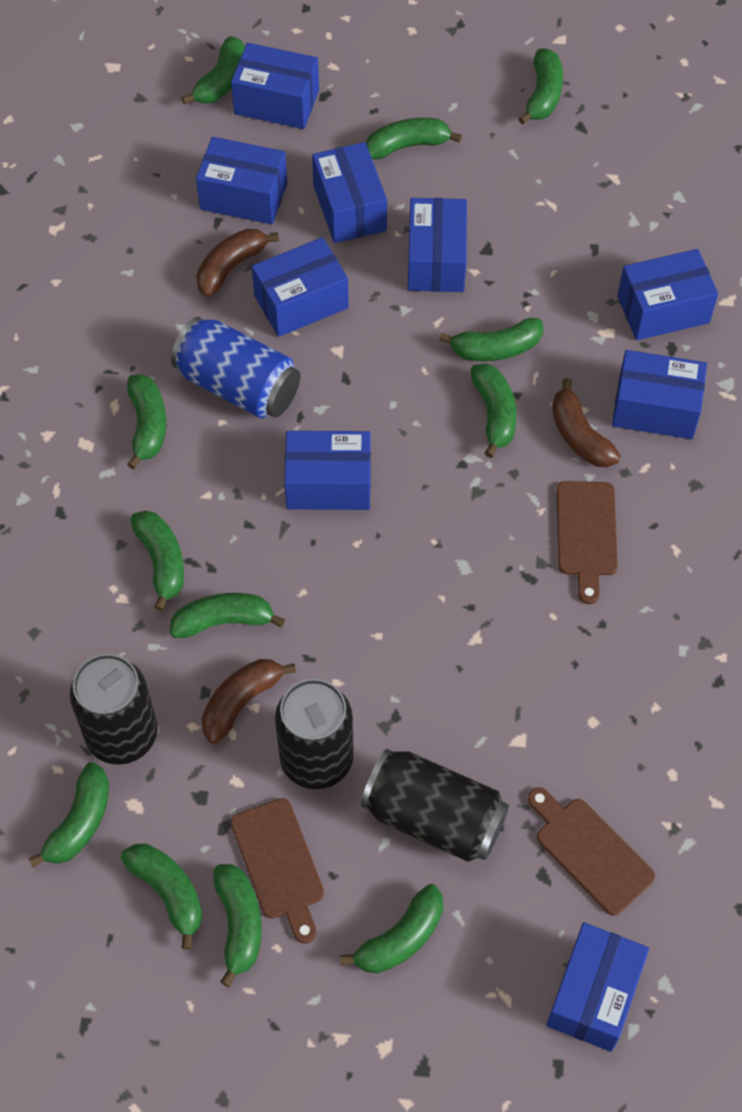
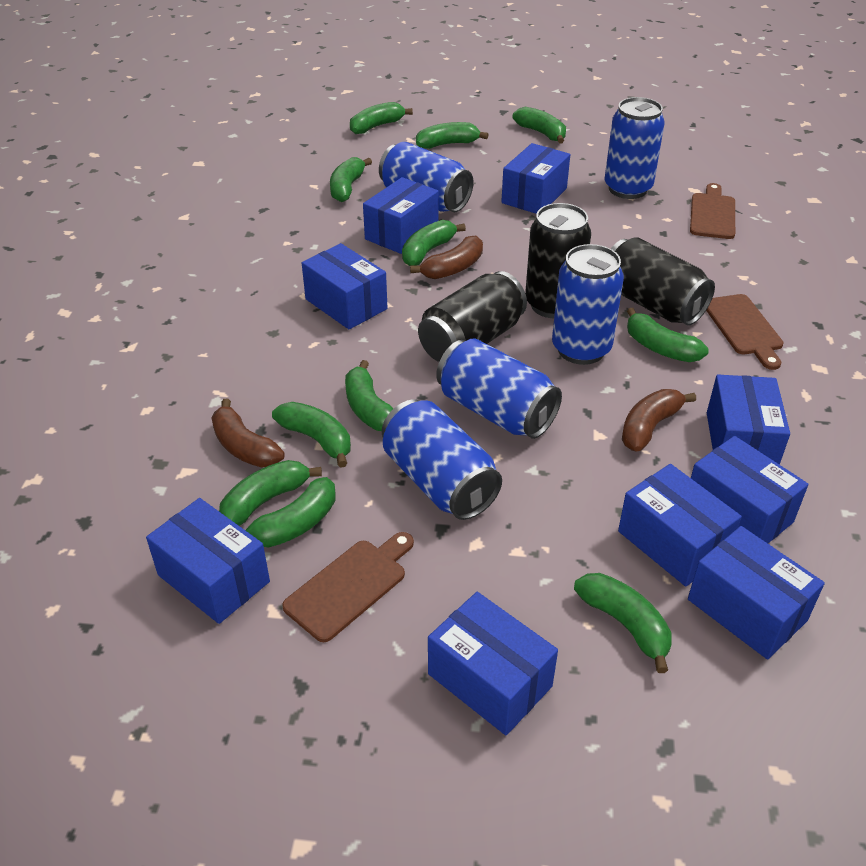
blue can: 1 -> 5
green banana: 12 -> 11

